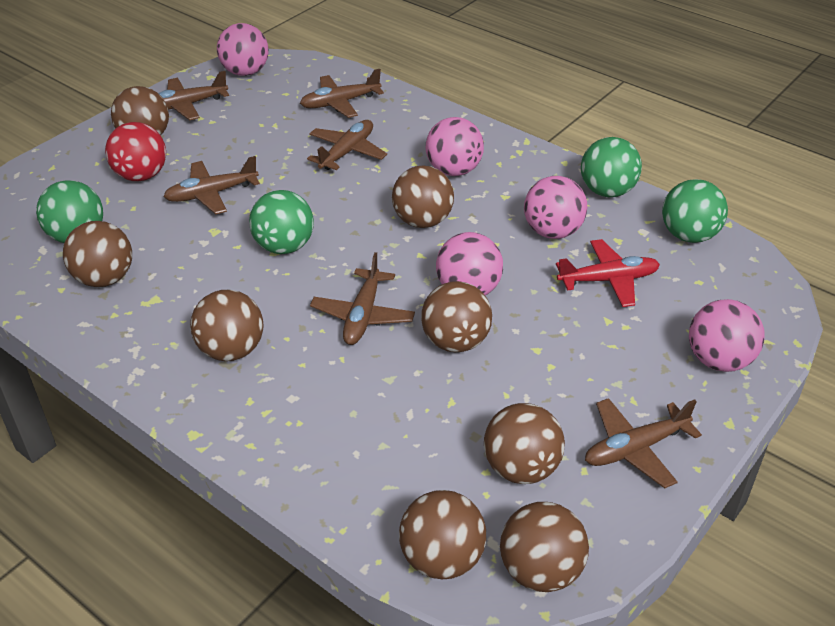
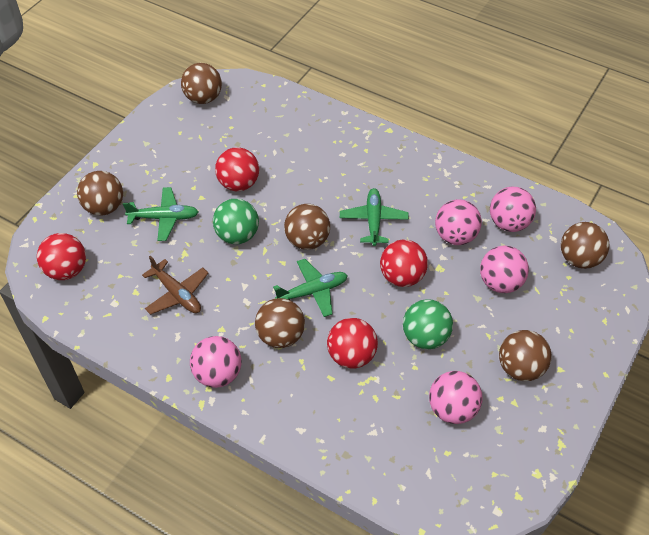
brown ball: 8 -> 6
brown plane: 6 -> 1
green ball: 4 -> 2
green plane: 0 -> 3
red ball: 1 -> 4
red plane: 1 -> 0

